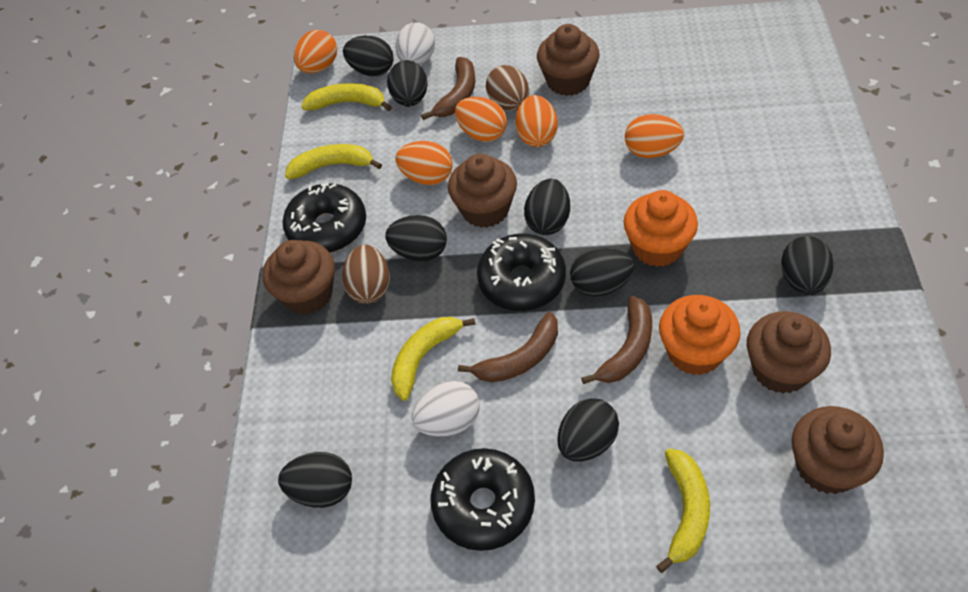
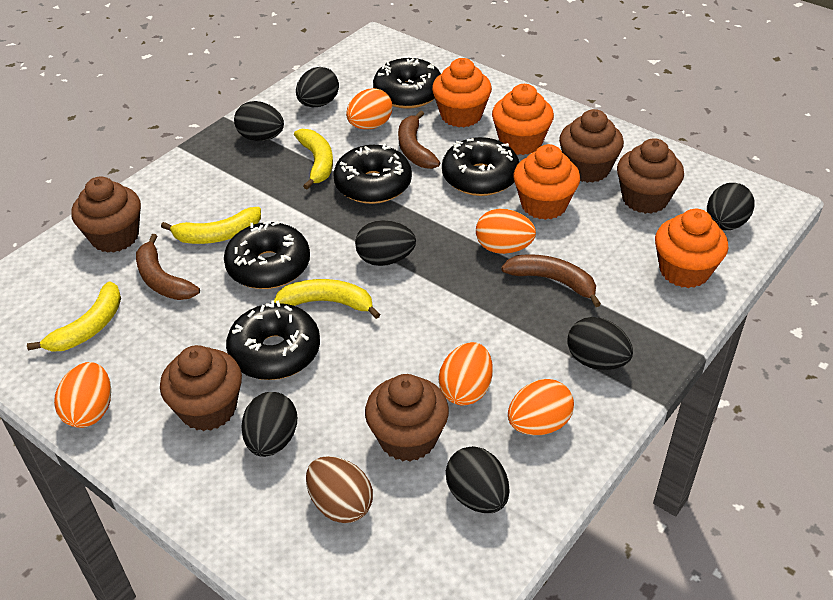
black donut: 3 -> 5
black egg: 8 -> 7
brown egg: 2 -> 1
orange cupcake: 2 -> 4
white egg: 2 -> 0

